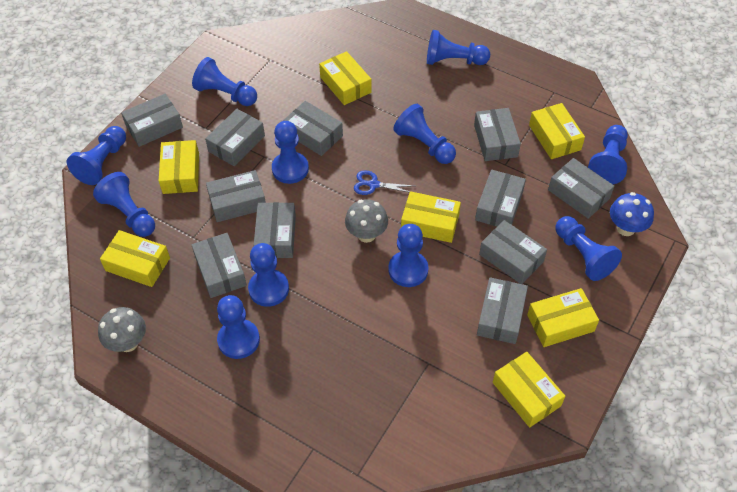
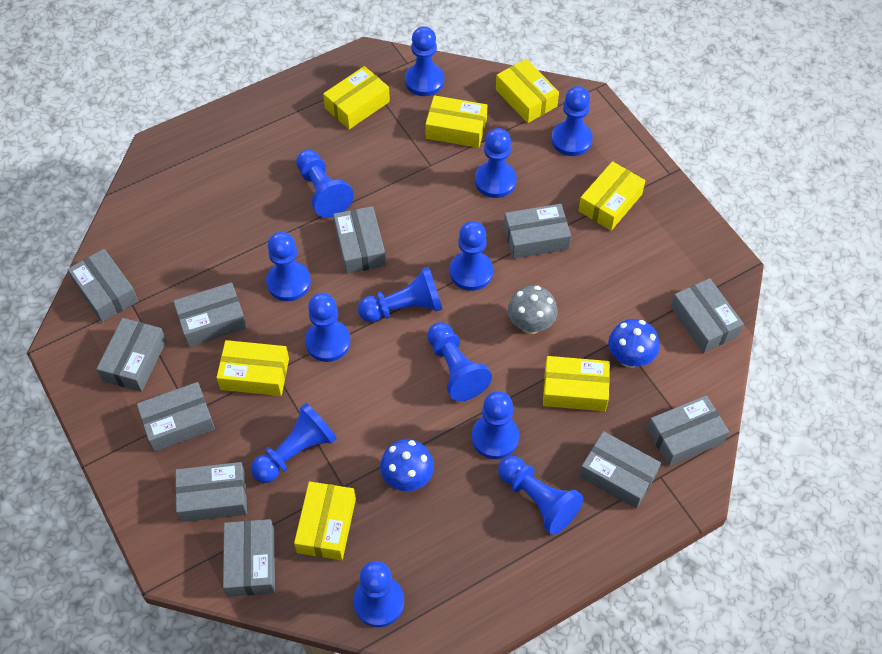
blue mushroom: 1 -> 2
blue pawn: 11 -> 13
blue scissors: 1 -> 0
grey mushroom: 2 -> 1

